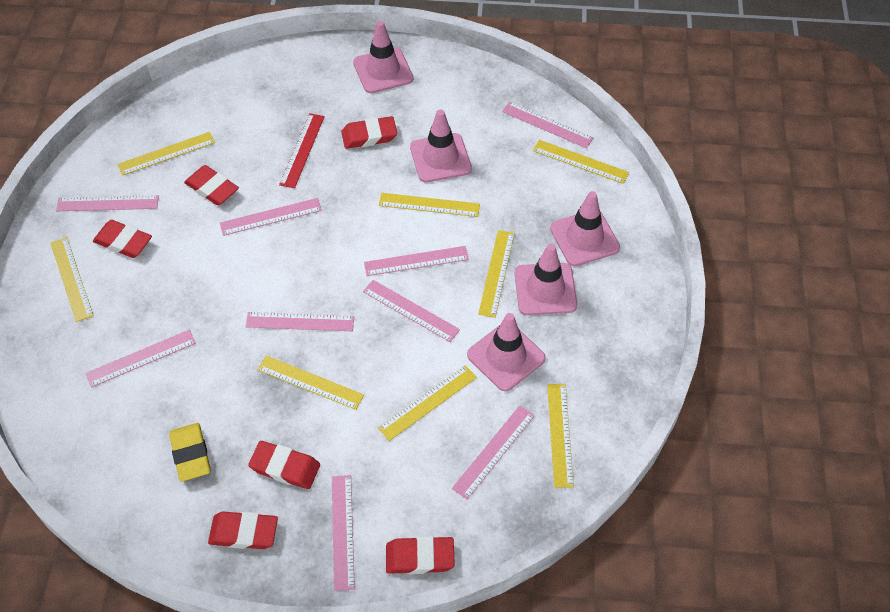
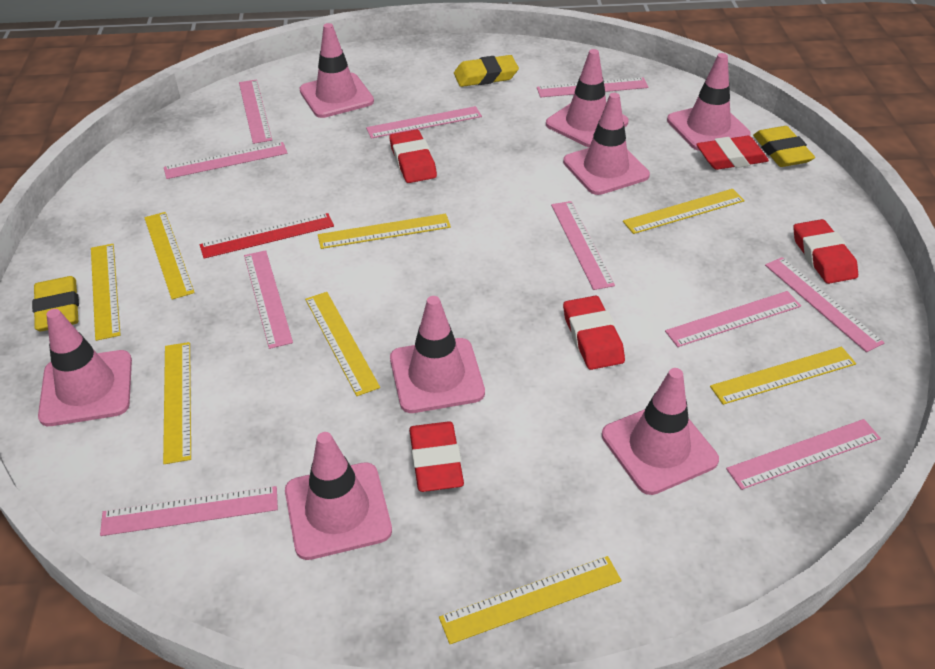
pink ruler: 9 -> 10
pink traffic cone: 5 -> 8
red eraser: 6 -> 5
yellow eraser: 1 -> 3

